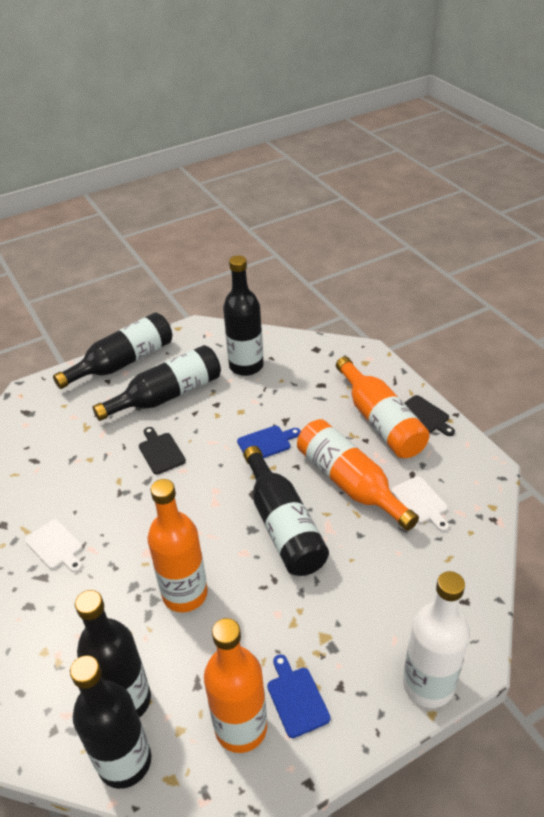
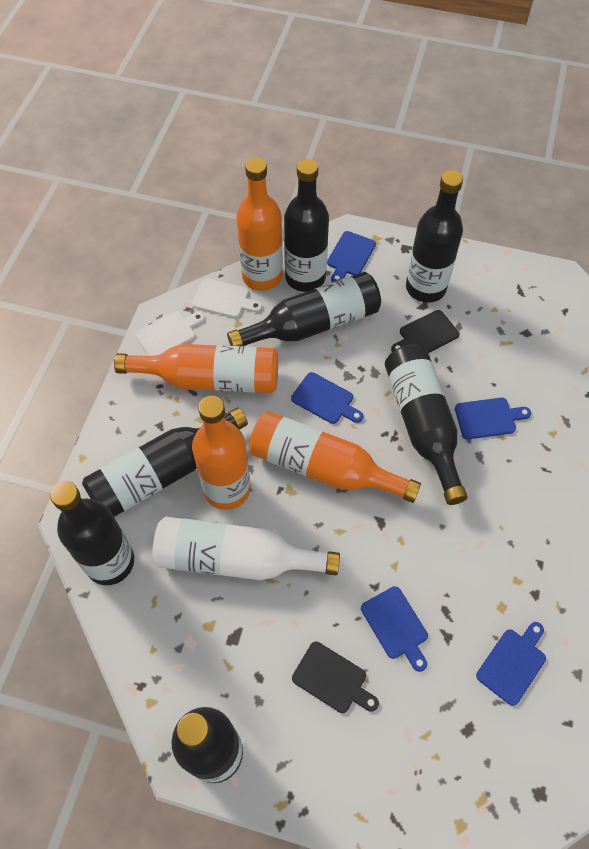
black bottle: 6 -> 7
blue cutting board: 2 -> 5

